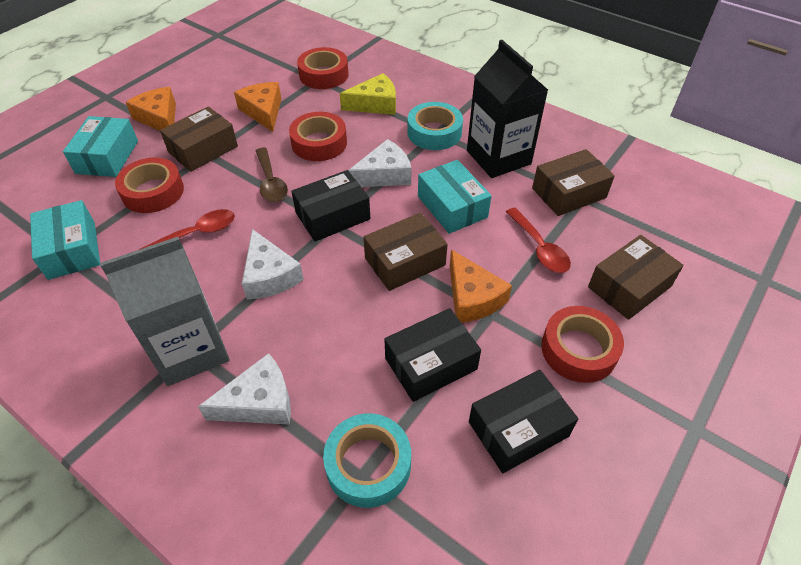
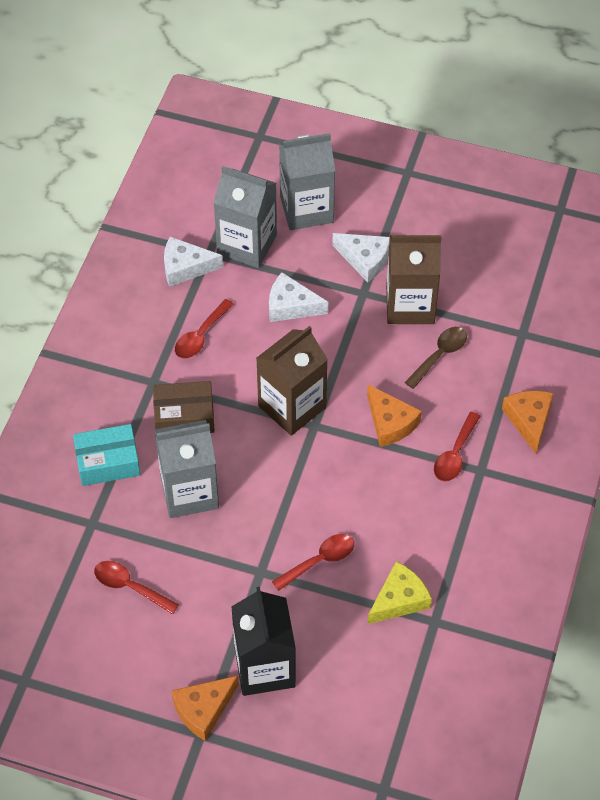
black box: 3 -> 0
brown box: 4 -> 1
brown carton: 0 -> 2
grey carton: 1 -> 3
red spoon: 2 -> 4
red tape: 4 -> 0
turquoise box: 3 -> 1
turquoise tape: 2 -> 0

